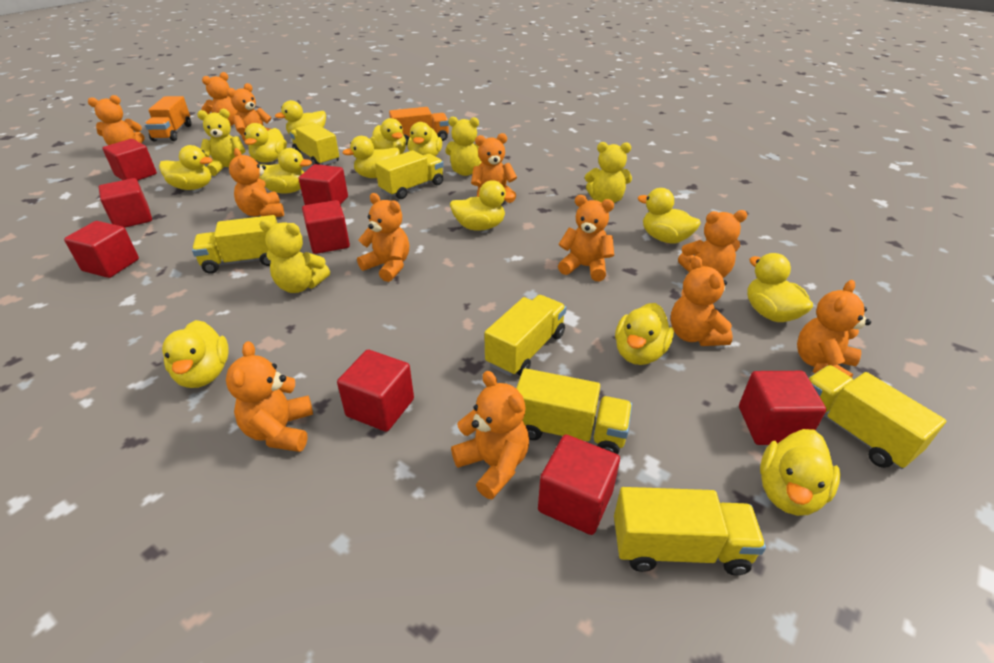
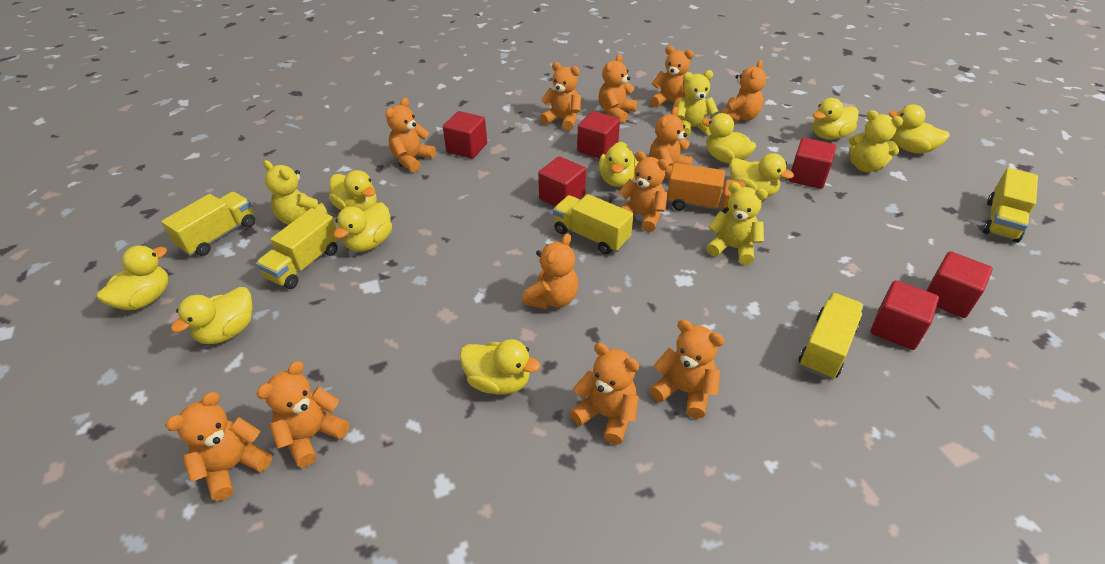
orange truck: 2 -> 1
red cube: 8 -> 6
yellow duck: 13 -> 10
yellow truck: 7 -> 5

